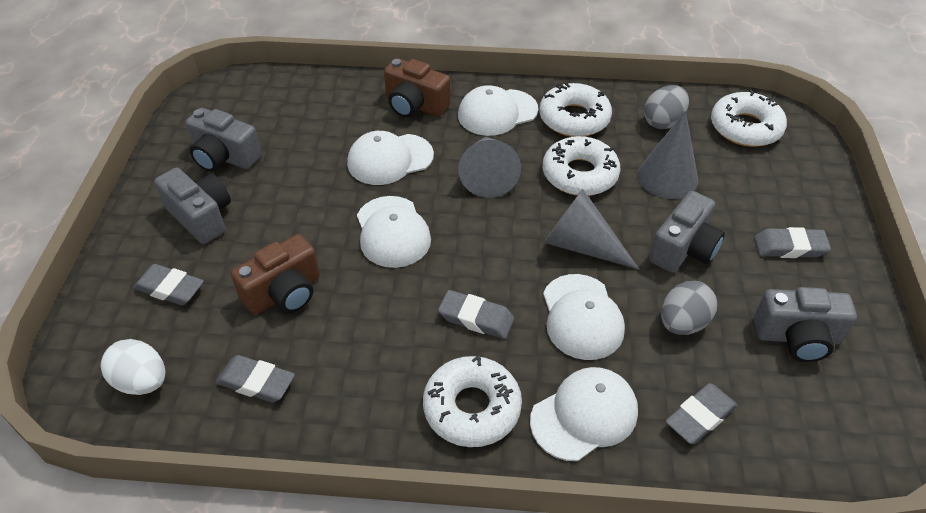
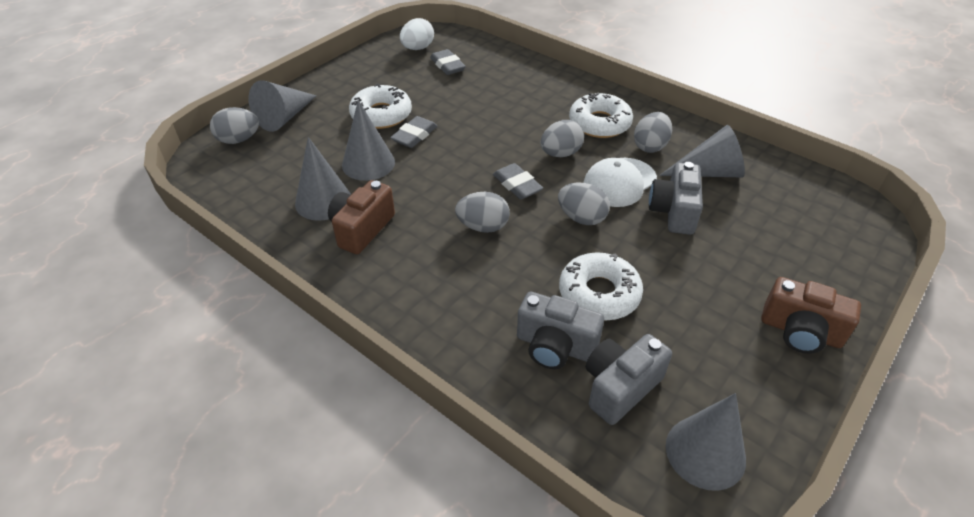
grey camera: 4 -> 3
grey cone: 3 -> 5
grey egg: 2 -> 5
grey eraser: 5 -> 3
white cap: 5 -> 1
white donut: 4 -> 3

